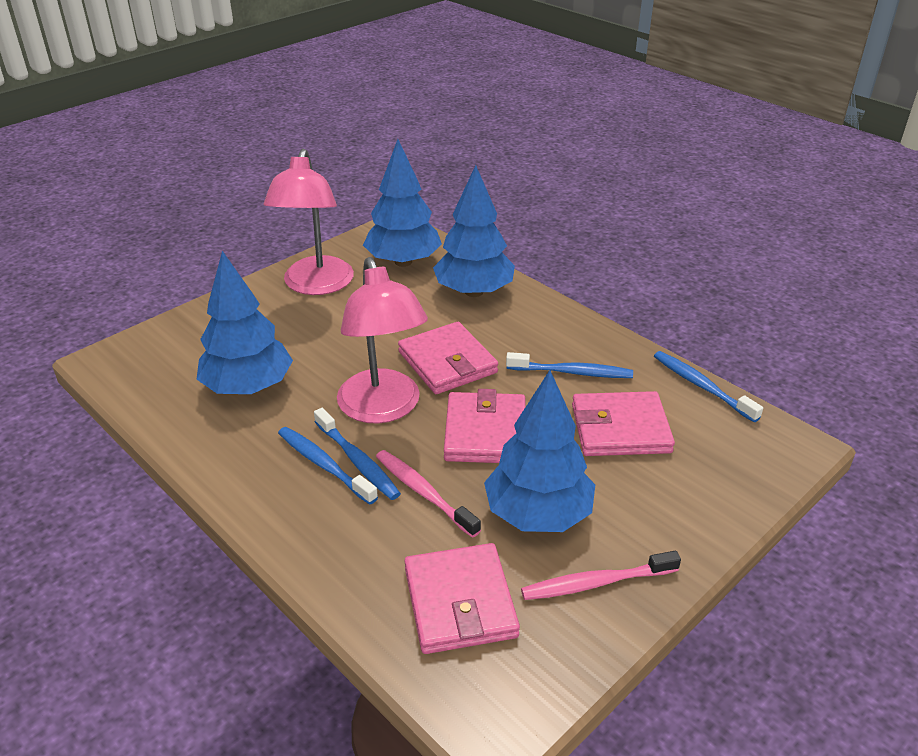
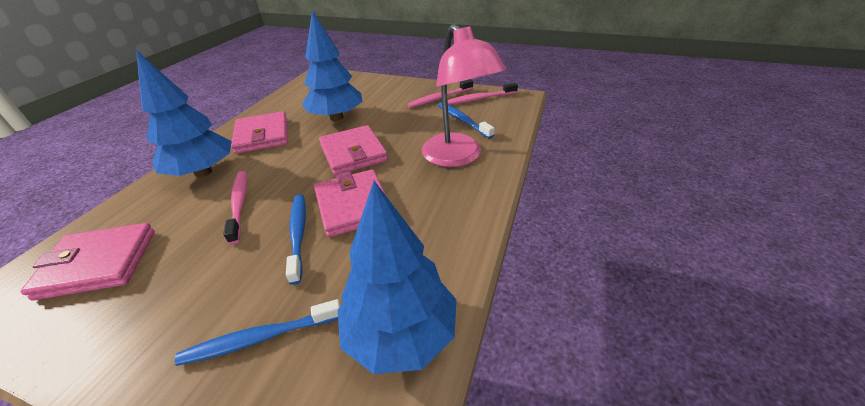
blue toothbrush: 4 -> 3
blue tree: 4 -> 3
pink lamp: 2 -> 1
pink toothbrush: 2 -> 3

